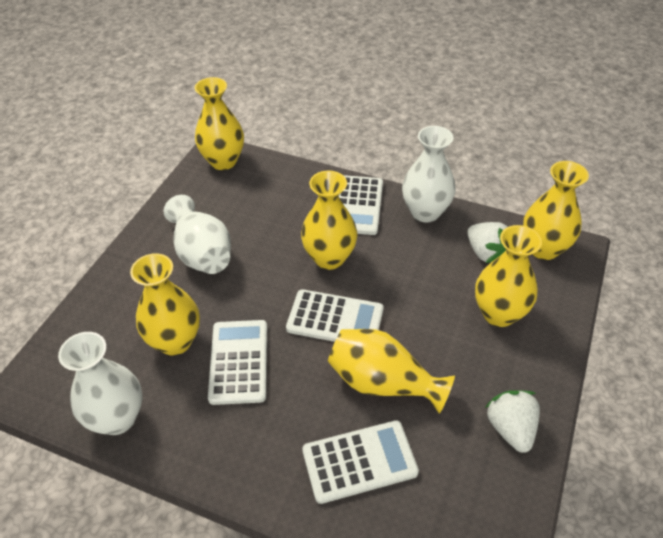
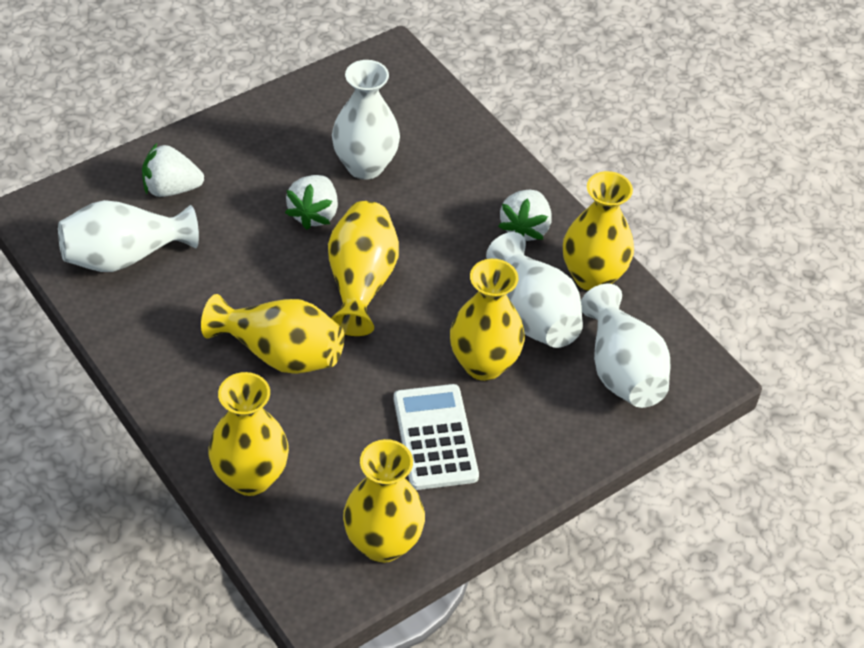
white calculator: 4 -> 1
white strawberry: 2 -> 3
white vase: 3 -> 4

